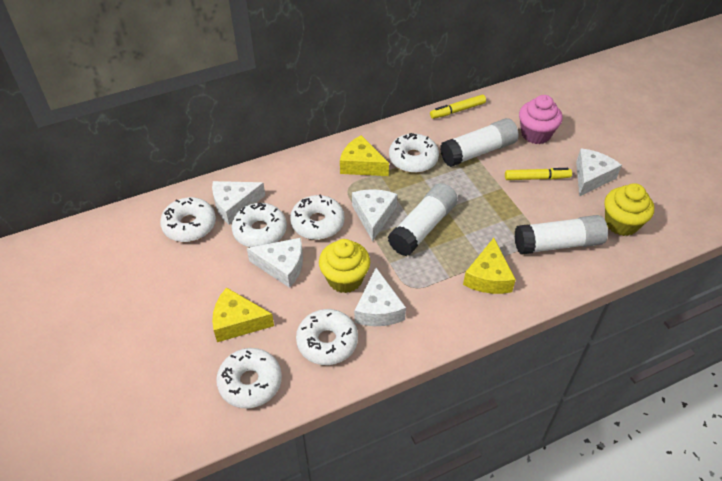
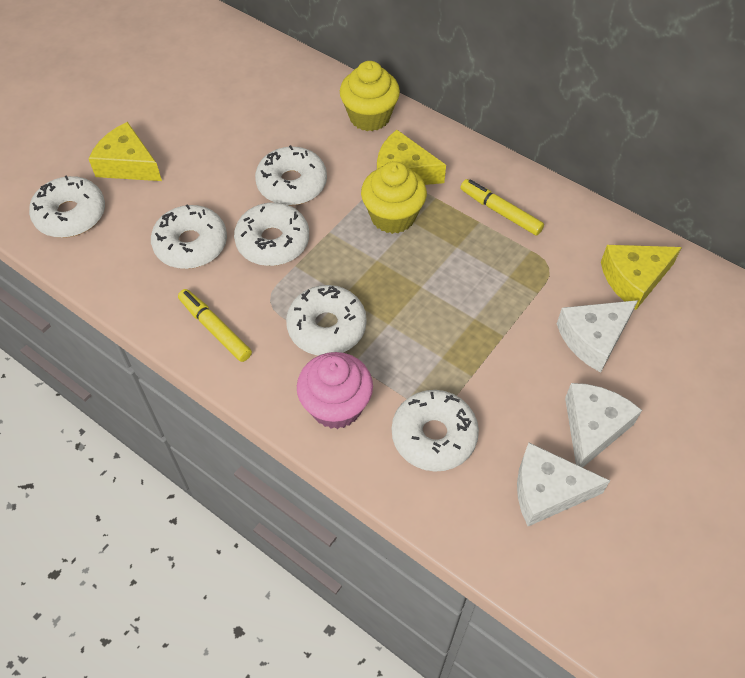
white cheese: 5 -> 3
white glue stick: 3 -> 0

